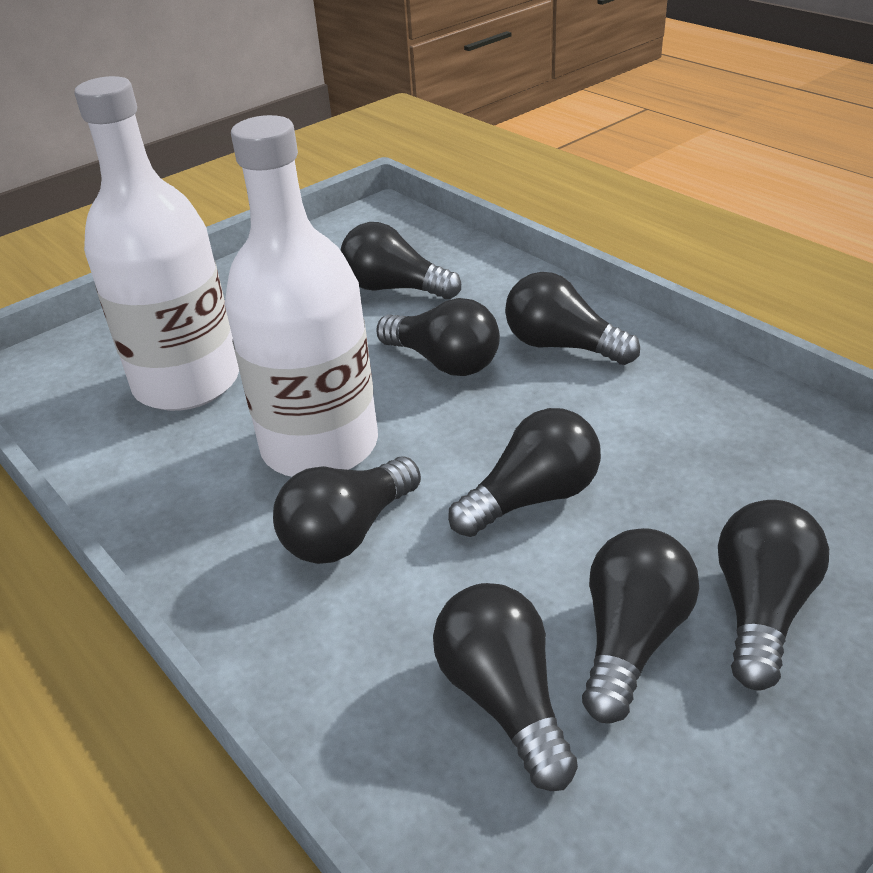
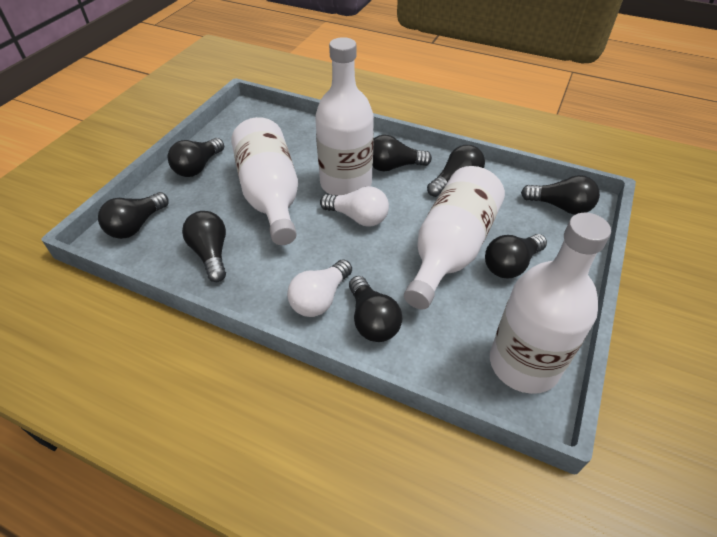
white bottle: 2 -> 4
white light bulb: 0 -> 2

